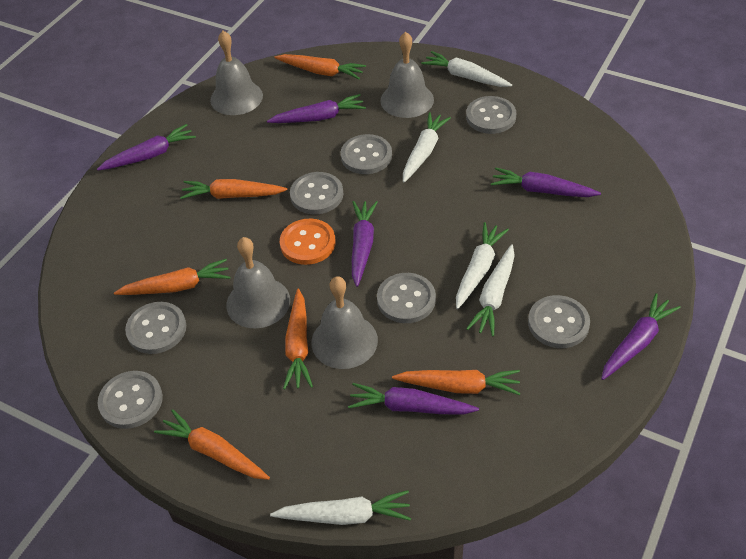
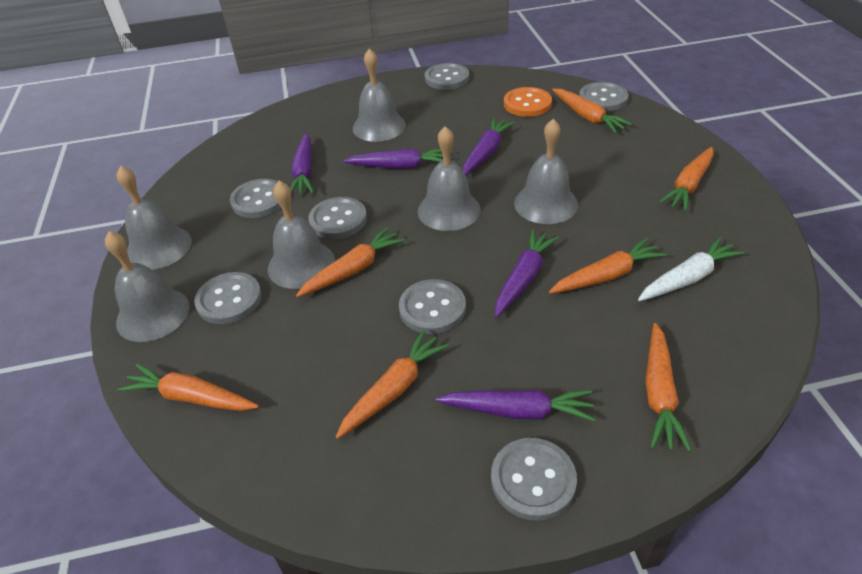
grey bell: 4 -> 6
orange carrot: 6 -> 7
purple carrot: 6 -> 5
white carrot: 5 -> 1

